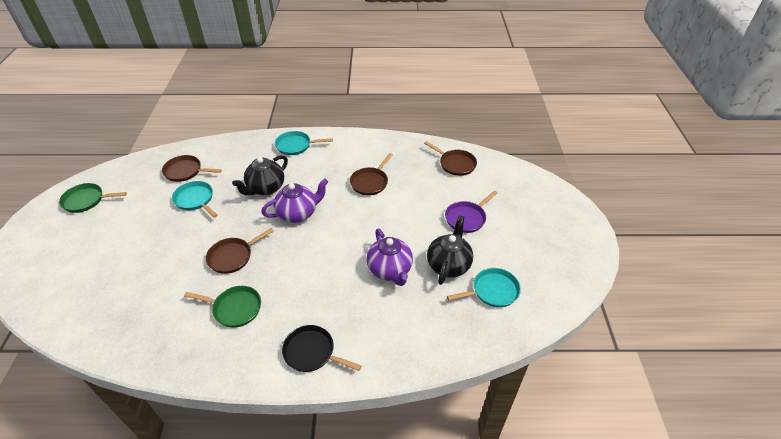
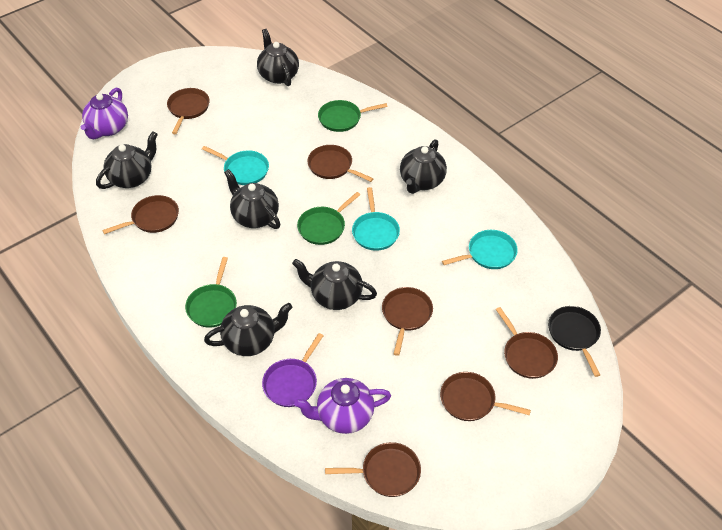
black teapot: 2 -> 6
brown pan: 4 -> 7
green pan: 2 -> 3

